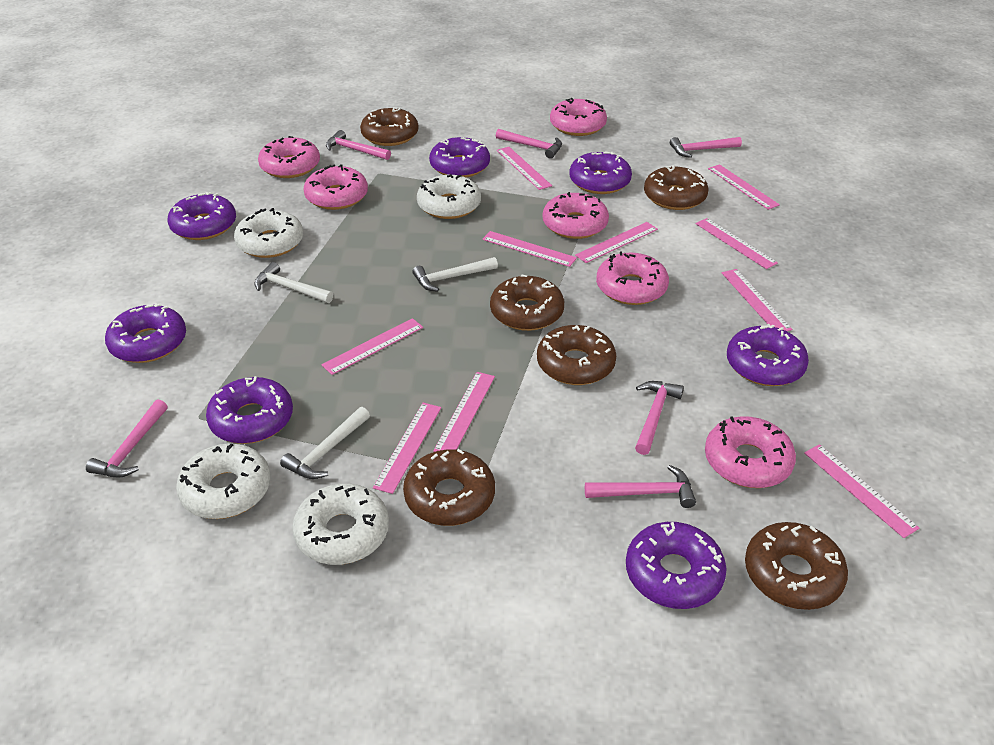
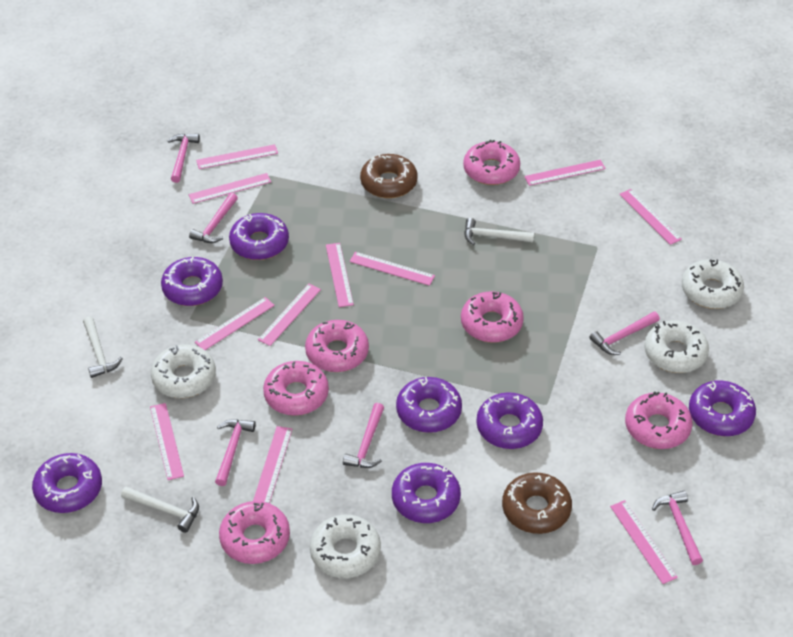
brown donut: 6 -> 2
pink ruler: 10 -> 11

